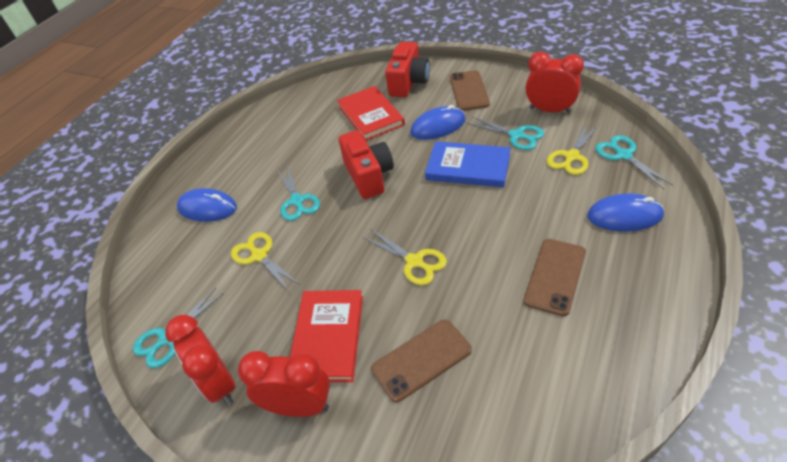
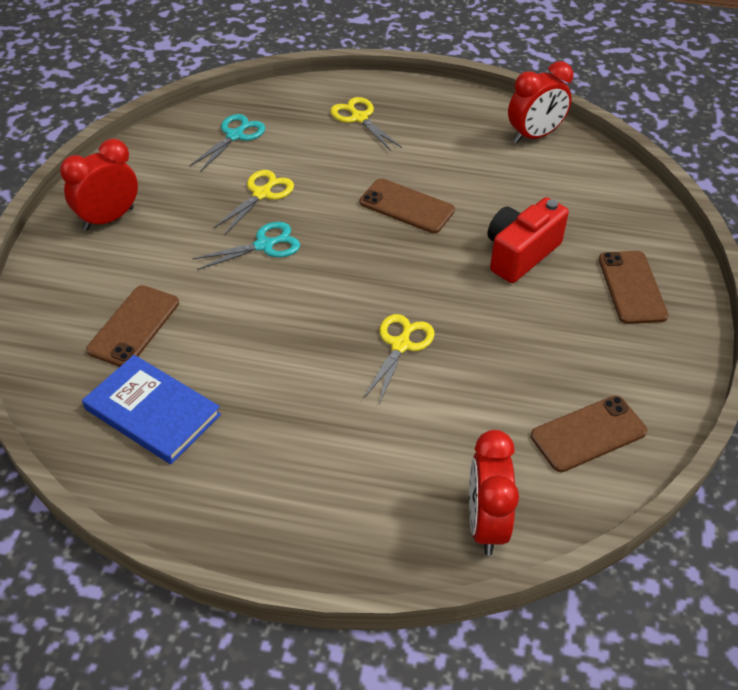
blue mouse: 3 -> 0
brown phone: 3 -> 4
red book: 2 -> 0
red camera: 2 -> 1
turquoise scissors: 4 -> 2

